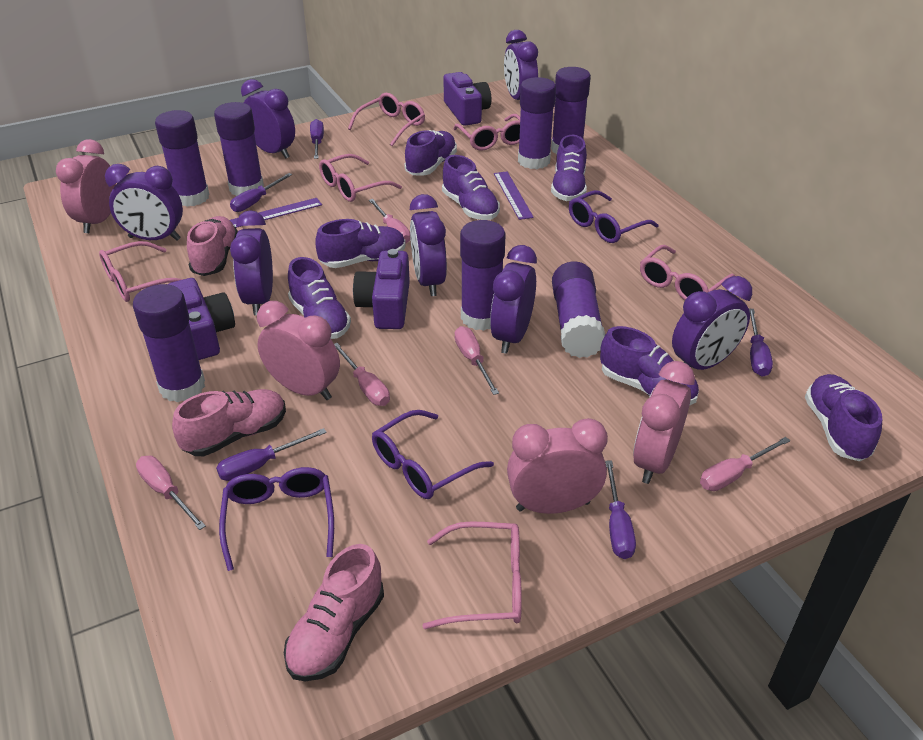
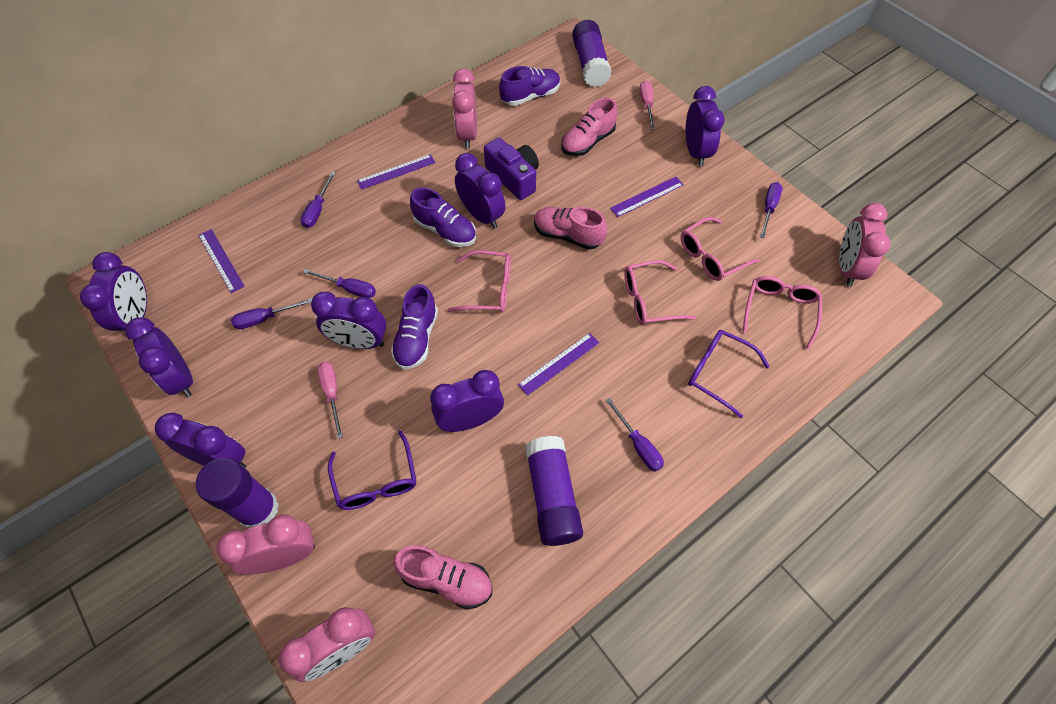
pink glasses: 6 -> 4
pink screwdriver: 5 -> 2
purple camera: 3 -> 1
purple glasses: 3 -> 2
purple glue stick: 7 -> 3
purple ruler: 2 -> 4
purple shoe: 7 -> 3

